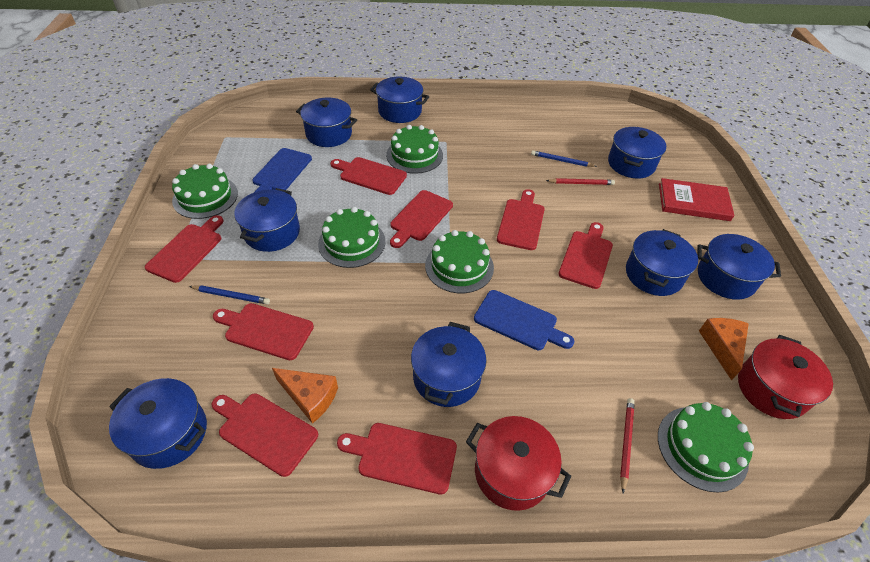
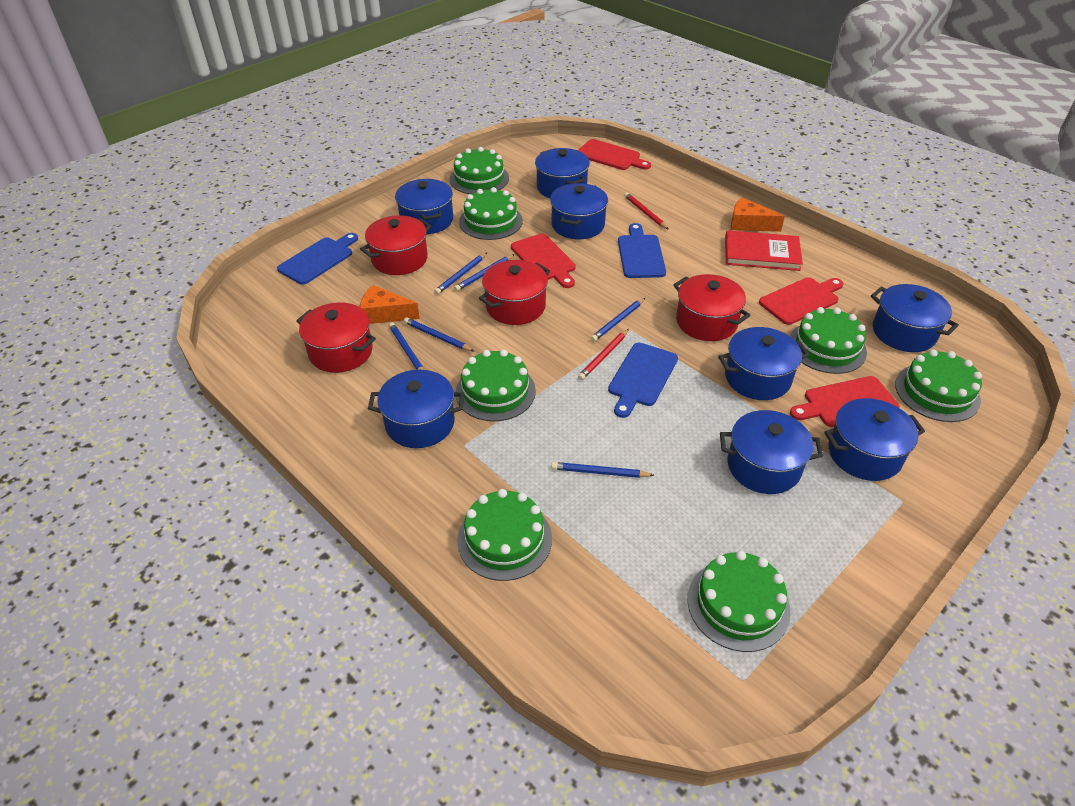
blue cutting board: 2 -> 3
blue pencil: 2 -> 6
green cake: 5 -> 7
red cutting board: 8 -> 4
red pot: 2 -> 4

